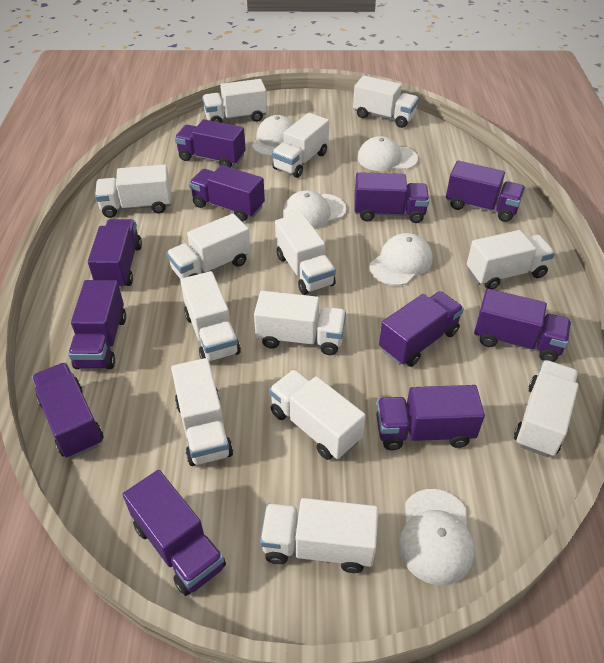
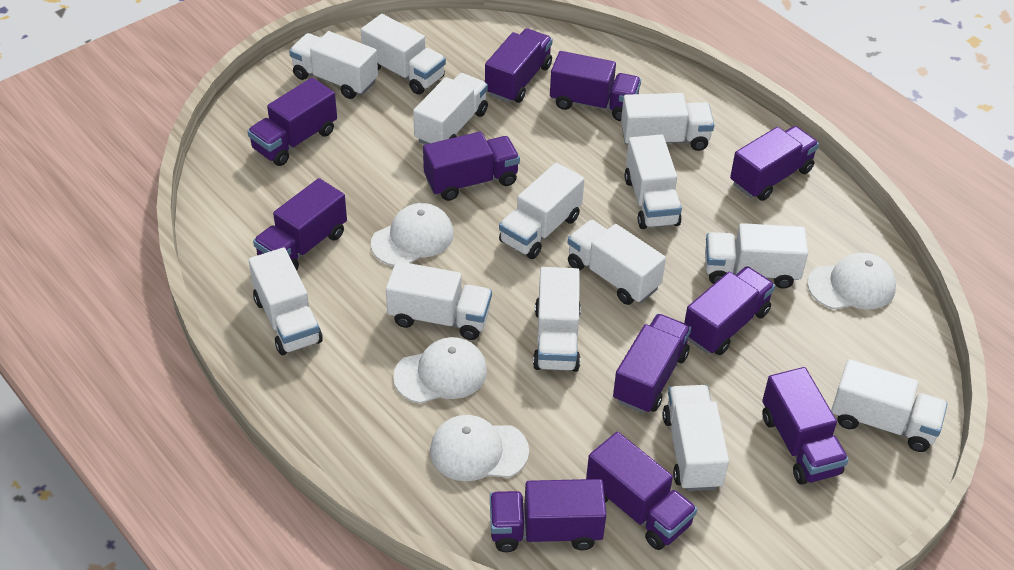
white cap: 5 -> 4

